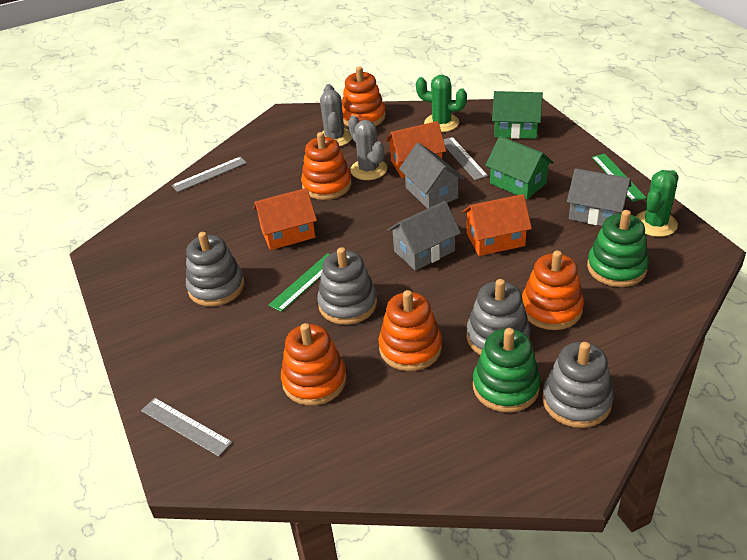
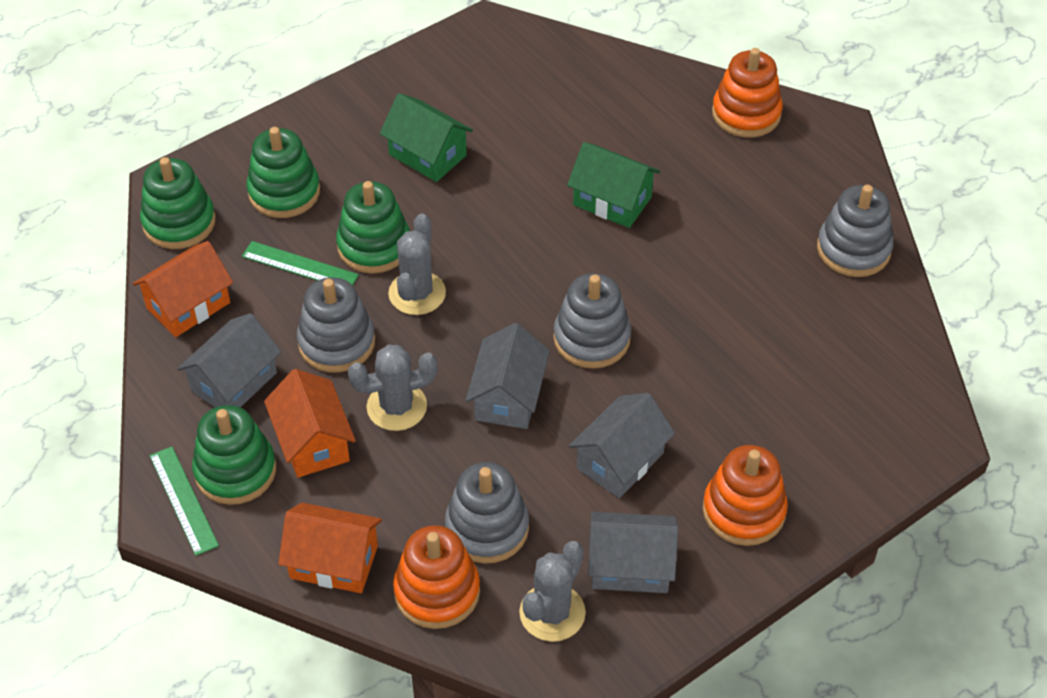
green cactus: 2 -> 0
green stacking toy: 2 -> 4
grey cactus: 2 -> 3
grey house: 3 -> 4
grey ruler: 3 -> 0
orange stacking toy: 5 -> 3

